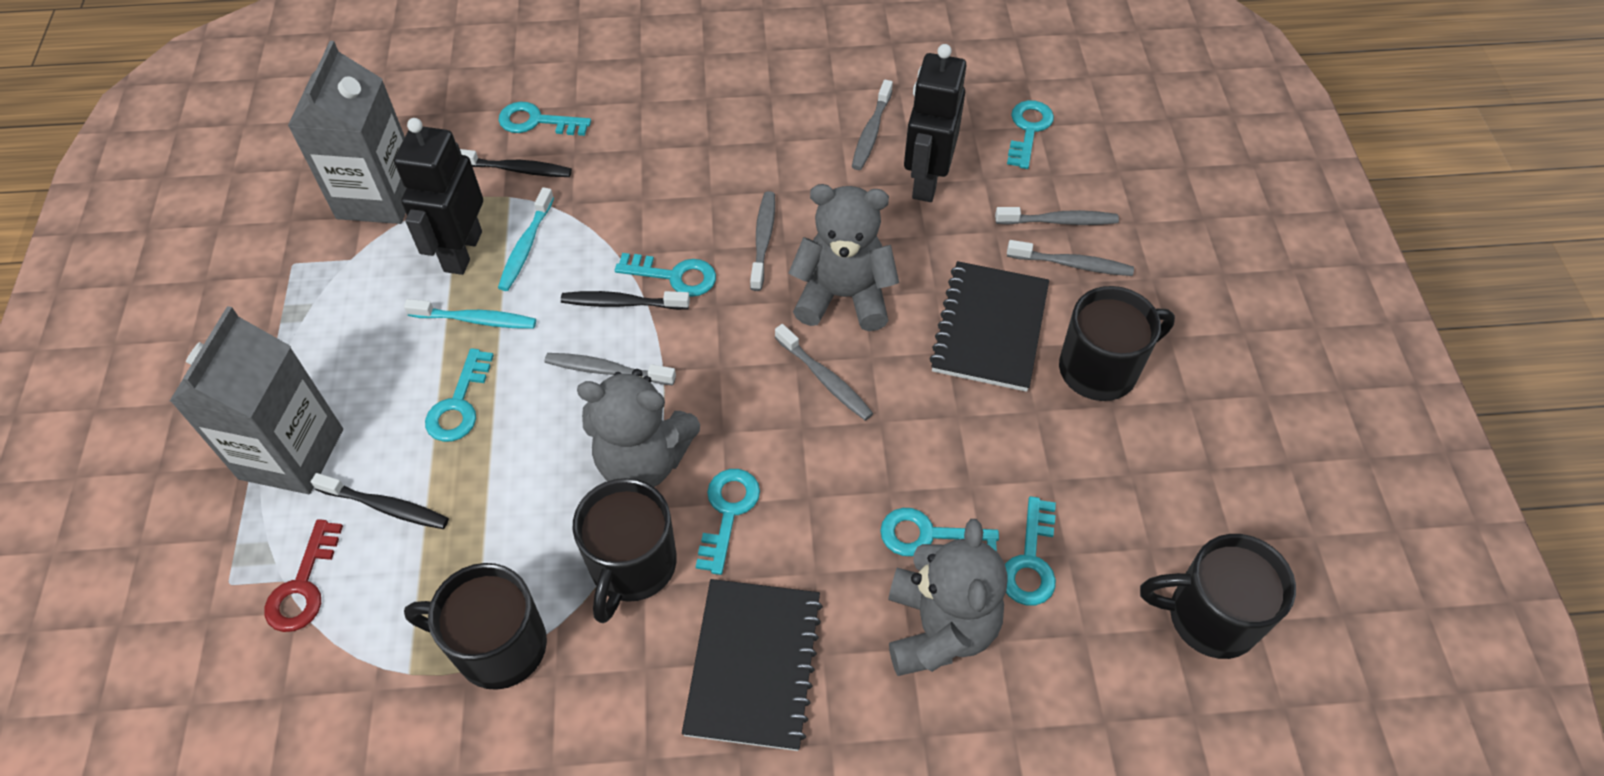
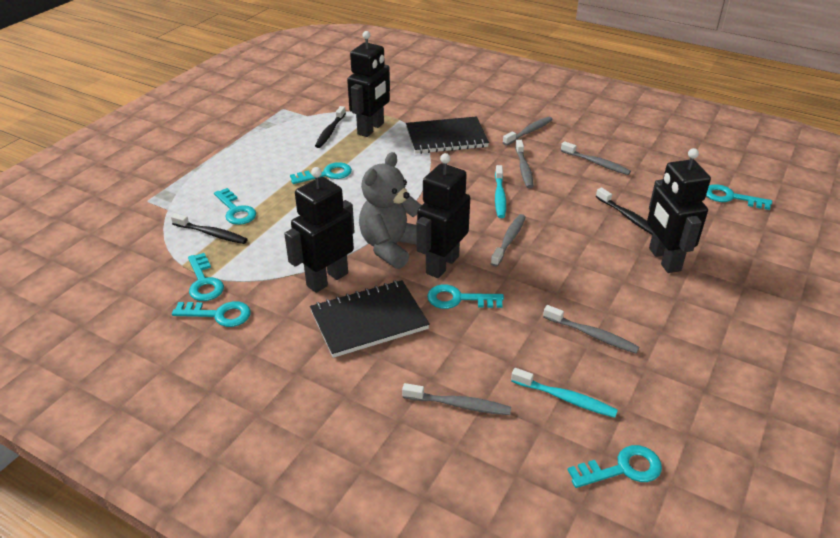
black mug: 4 -> 0
black robot: 2 -> 4
grey carton: 2 -> 0
grey teddy bear: 3 -> 1
red key: 1 -> 0

